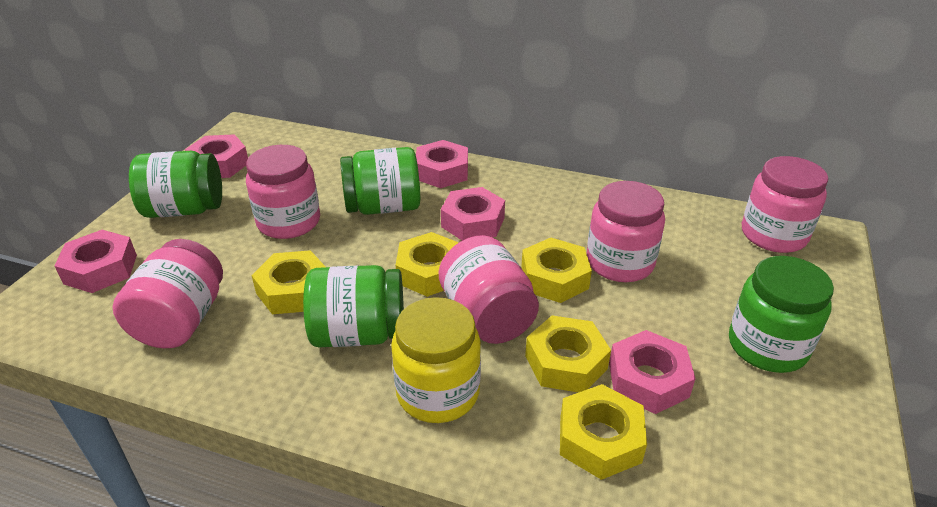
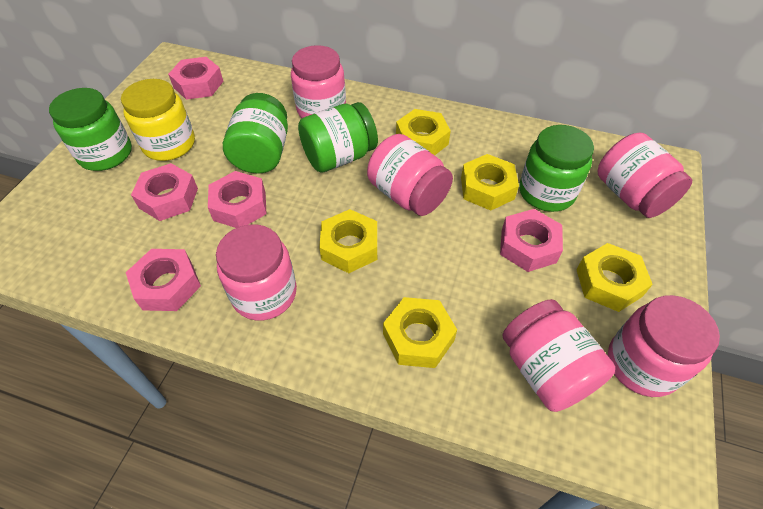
pink jar: 5 -> 6

